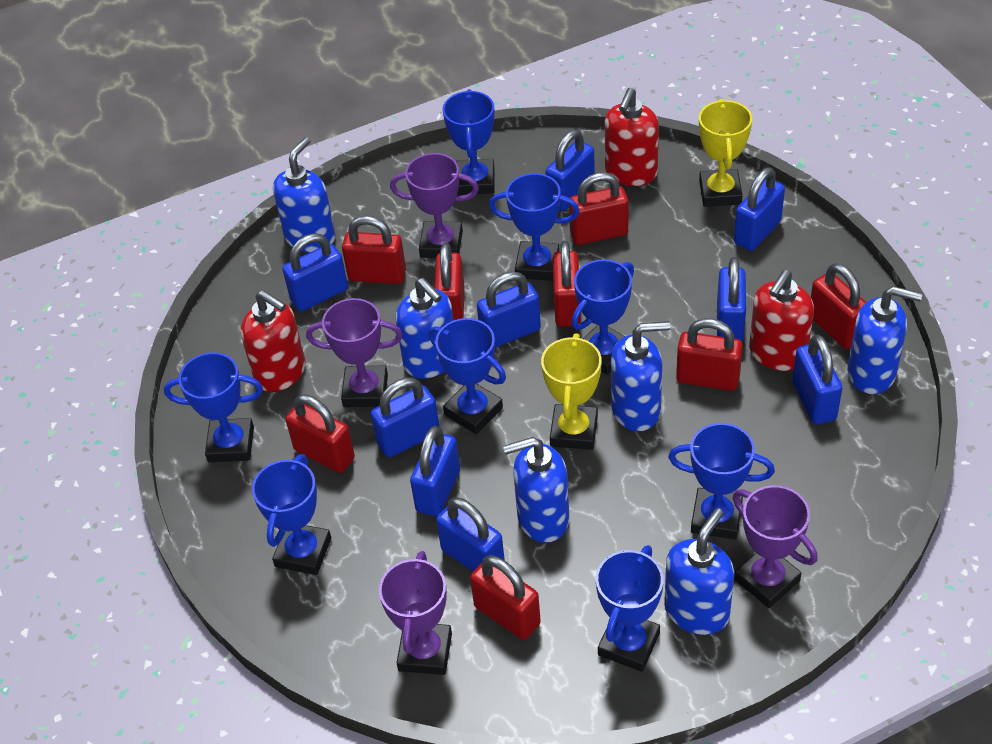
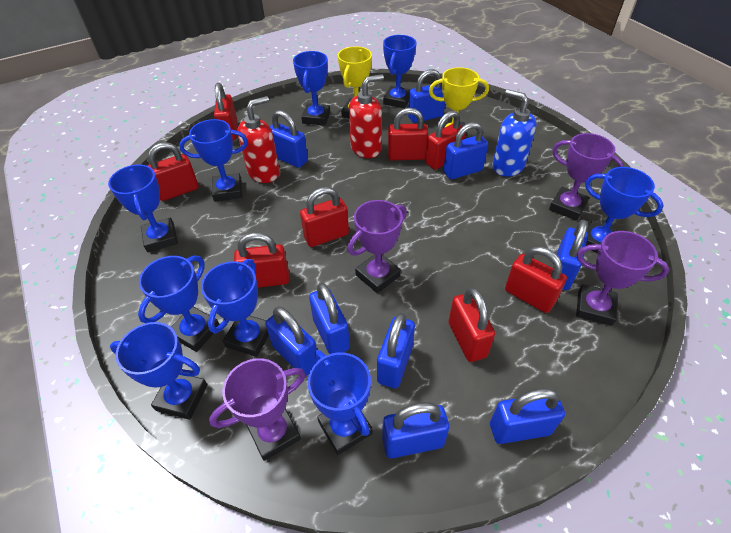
blue soap dispenser: 6 -> 1
blue trophy: 8 -> 9
red soap dispenser: 3 -> 2

